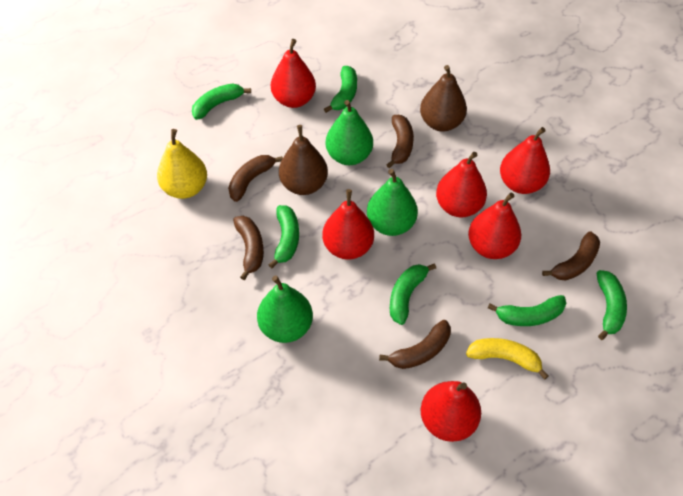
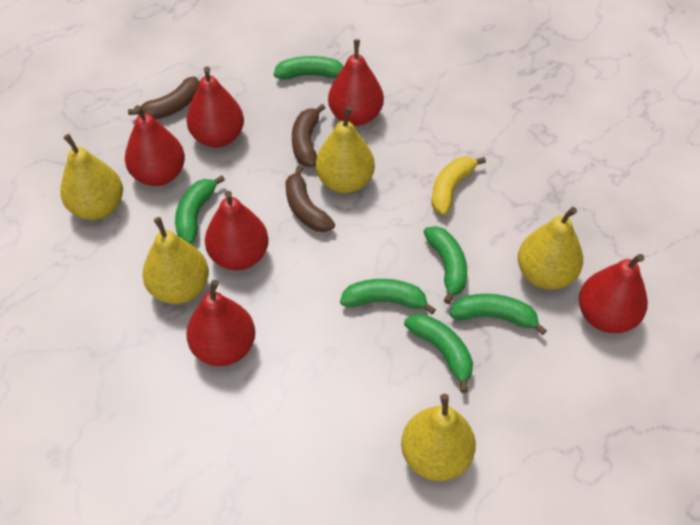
brown banana: 5 -> 3
brown pear: 2 -> 0
green pear: 3 -> 0
yellow pear: 1 -> 5

